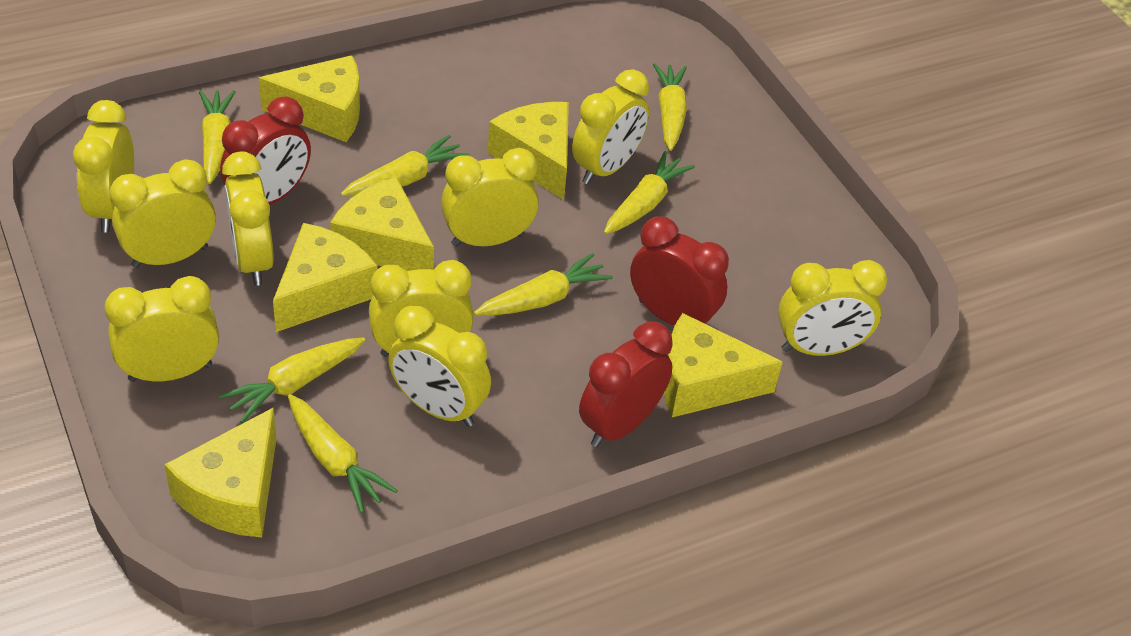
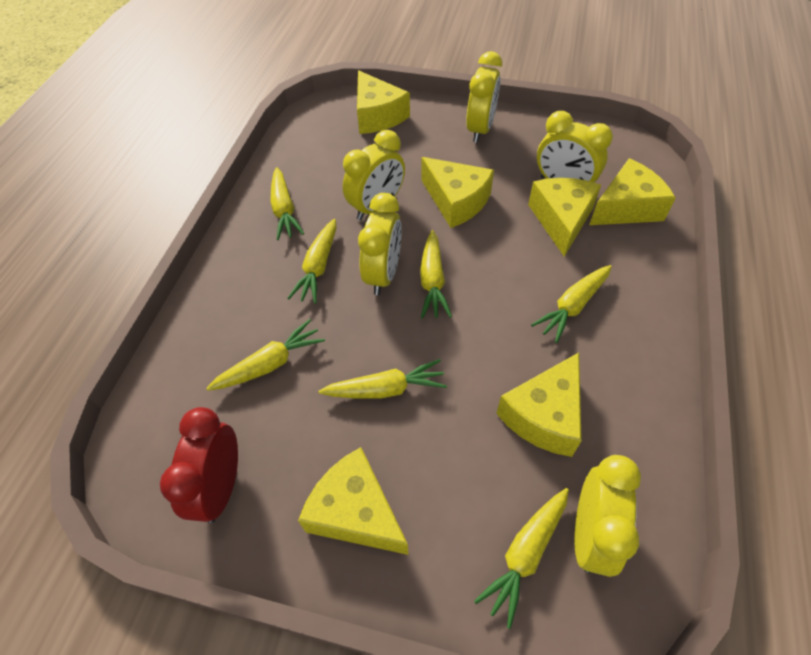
red clock: 3 -> 1
yellow clock: 9 -> 5

